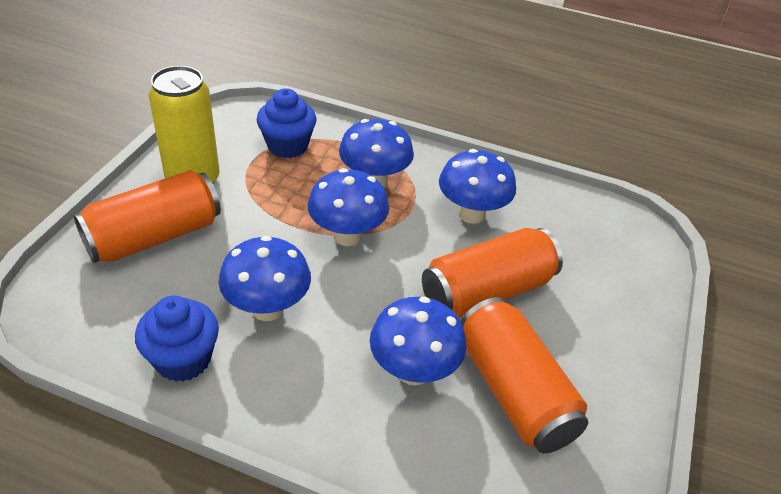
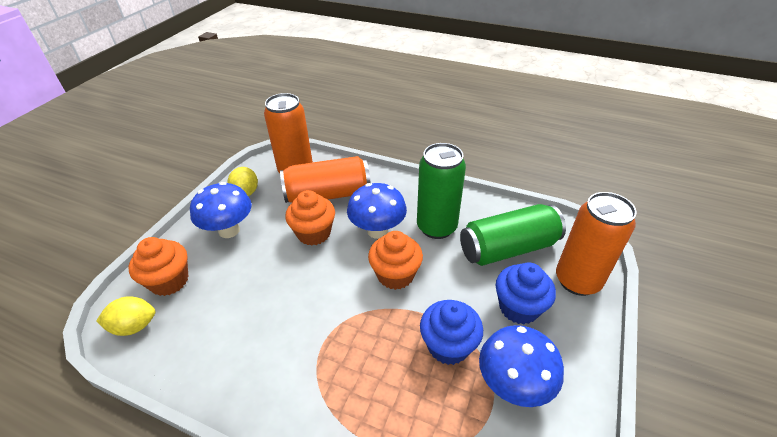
blue mushroom: 5 -> 3
green can: 0 -> 2
orange cupcake: 0 -> 3
yellow can: 1 -> 0
yellow lemon: 0 -> 2

